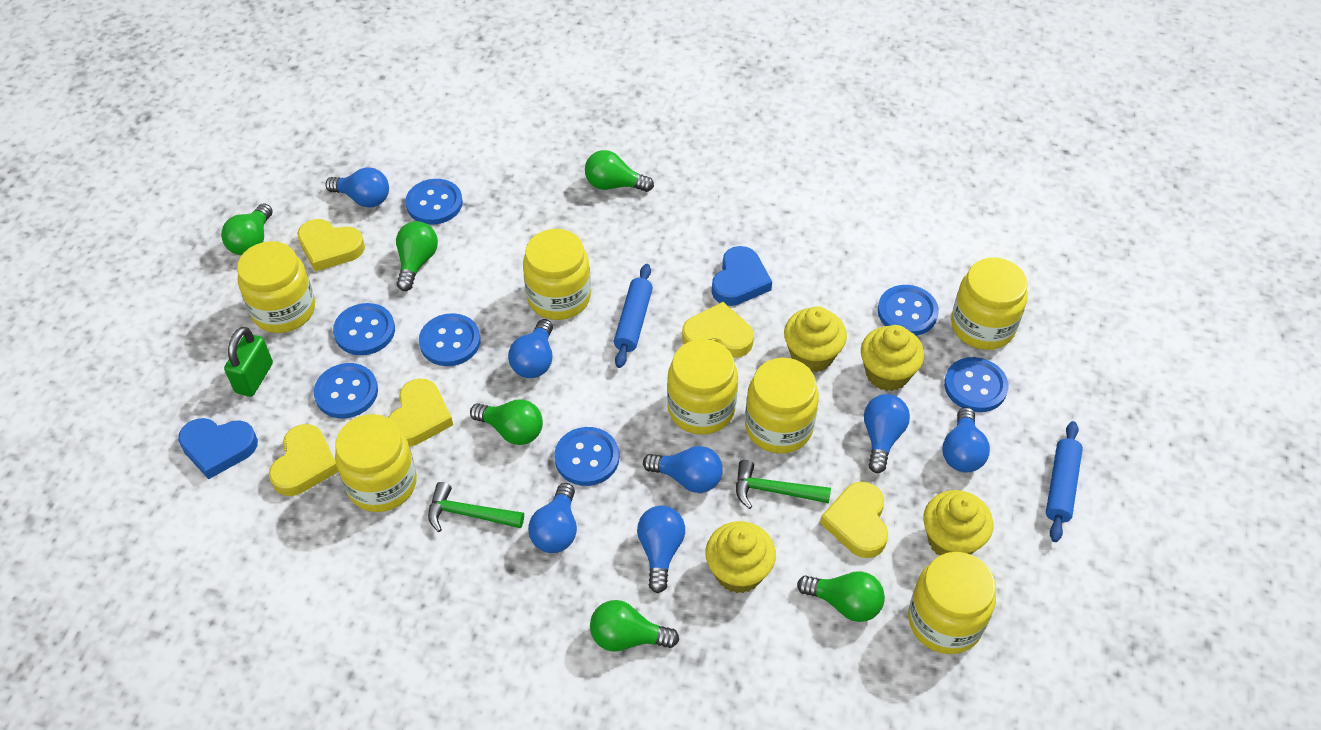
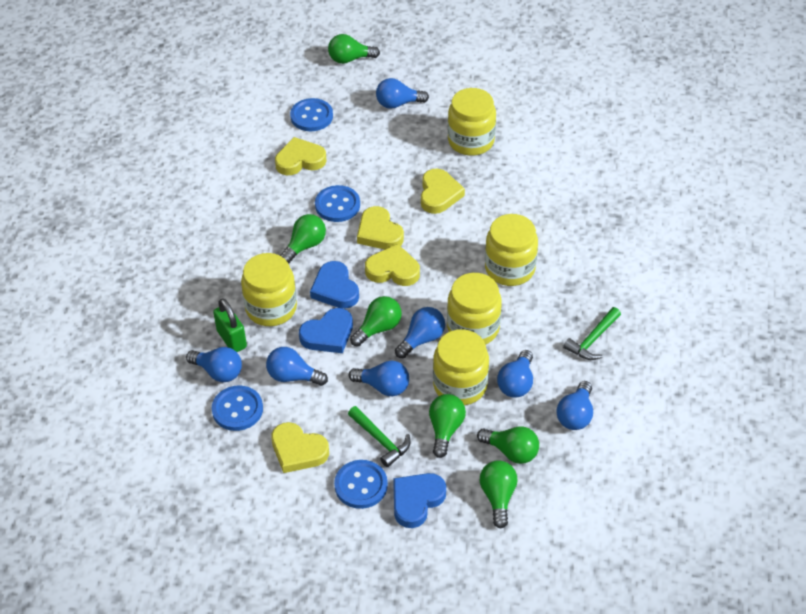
blue button: 7 -> 4
blue heart: 2 -> 3
blue rolling pin: 2 -> 0
yellow cupcake: 4 -> 0
yellow jar: 7 -> 5

